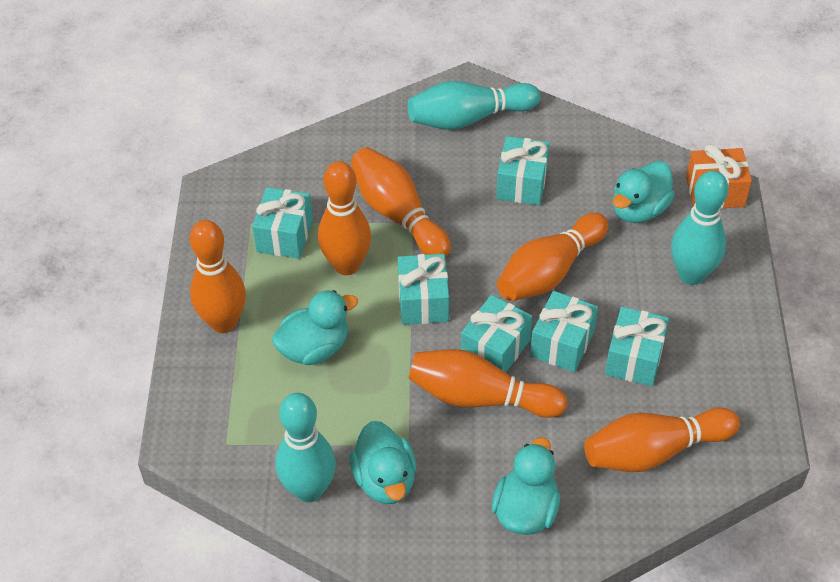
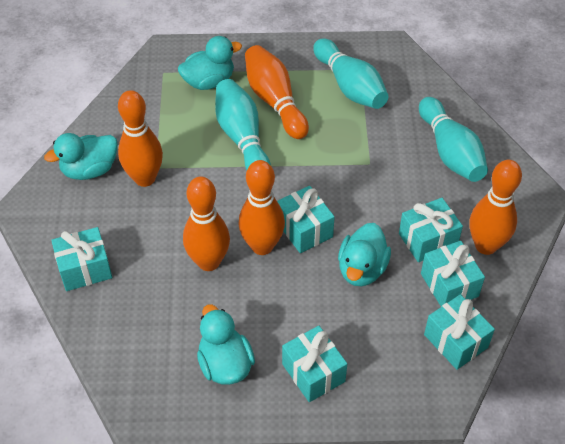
orange bowling pin: 6 -> 5
orange gift: 1 -> 0

